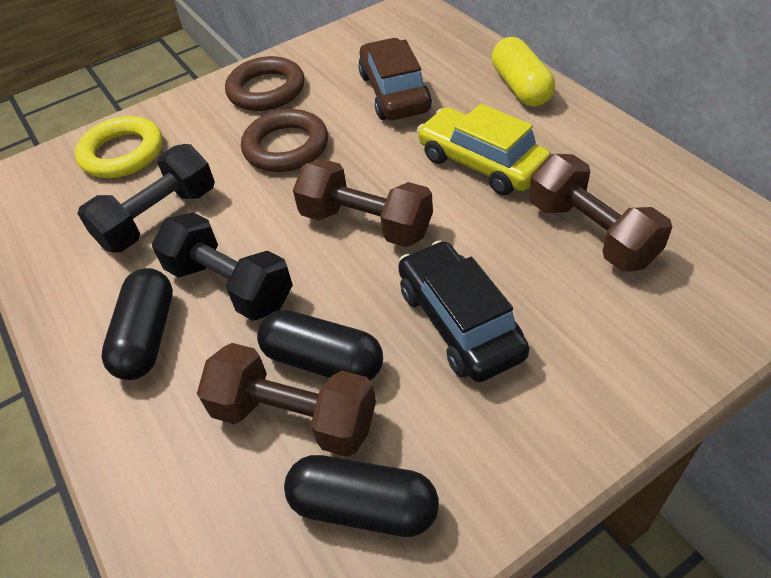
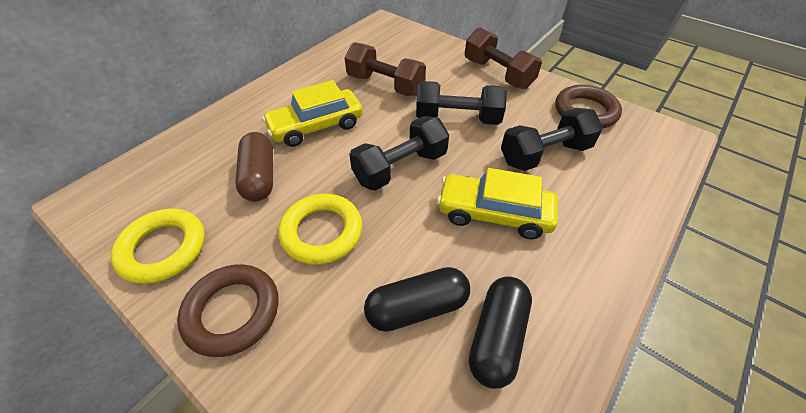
black capsule: 3 -> 2
black car: 1 -> 0
black dumbbell: 2 -> 3
brown capsule: 0 -> 1
brown car: 1 -> 0
brown dumbbell: 3 -> 2
yellow capsule: 1 -> 0
yellow car: 1 -> 2
yellow ring: 1 -> 2

